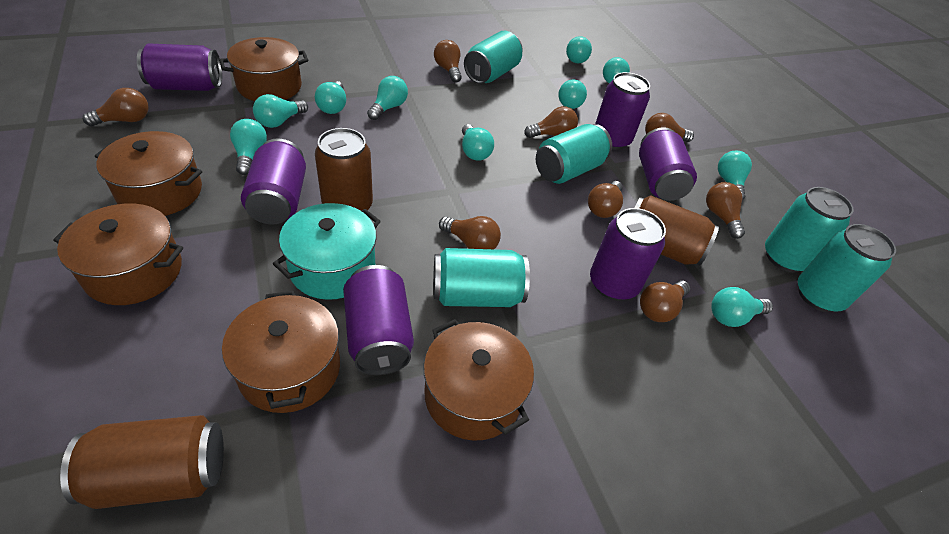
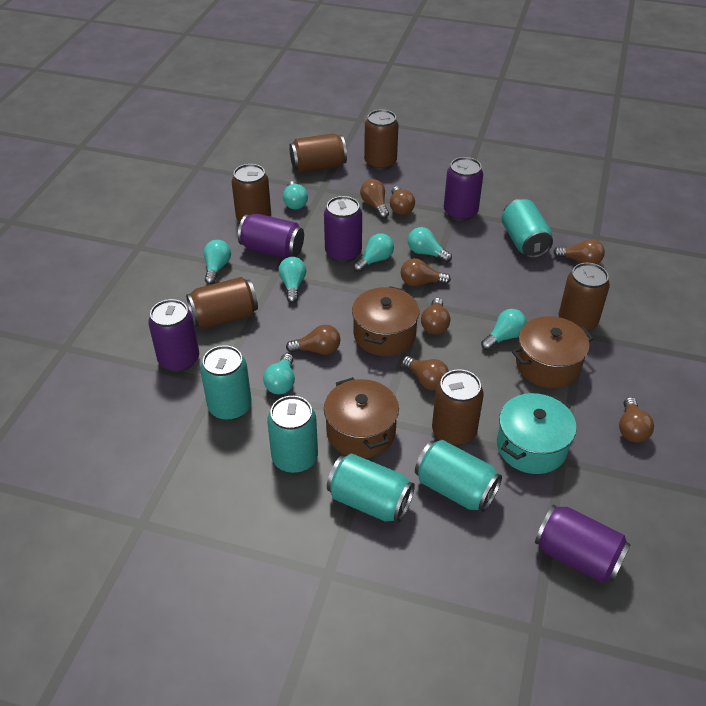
brown can: 3 -> 6
brown pot: 5 -> 3
purple can: 6 -> 5
turquoise light bulb: 10 -> 7

